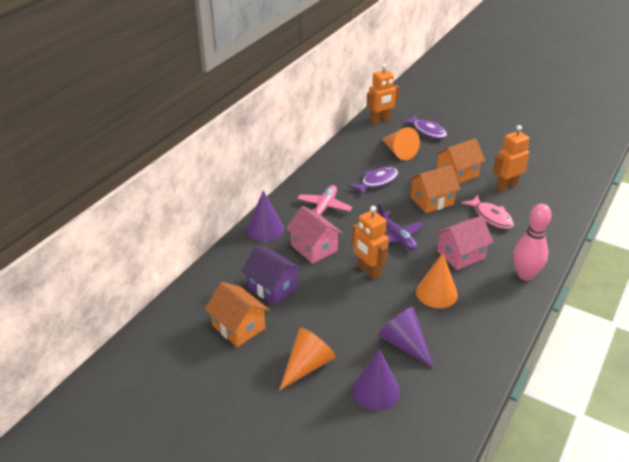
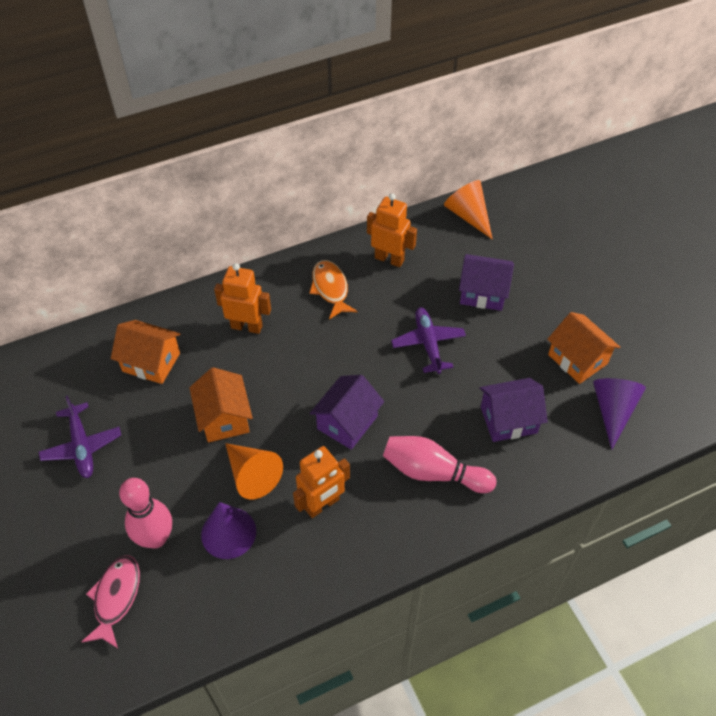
orange cone: 3 -> 2
orange fish: 0 -> 1
pink bowling pin: 1 -> 2
pink house: 2 -> 0
pink plane: 1 -> 0
purple cone: 3 -> 2
purple fish: 2 -> 0
purple house: 1 -> 3
purple plane: 1 -> 2

